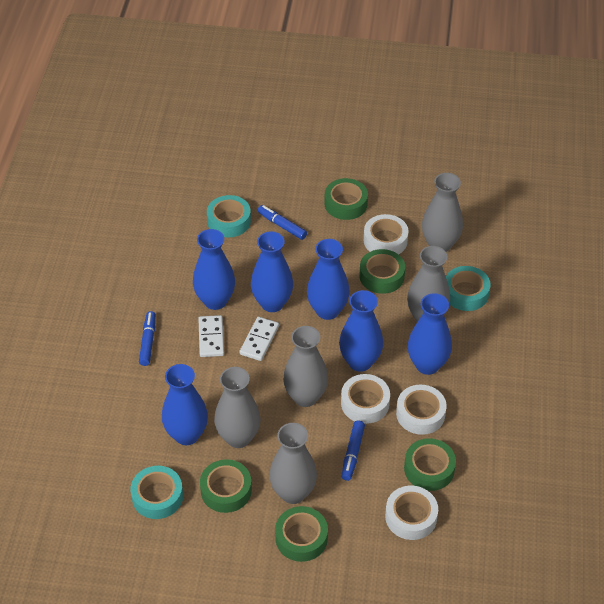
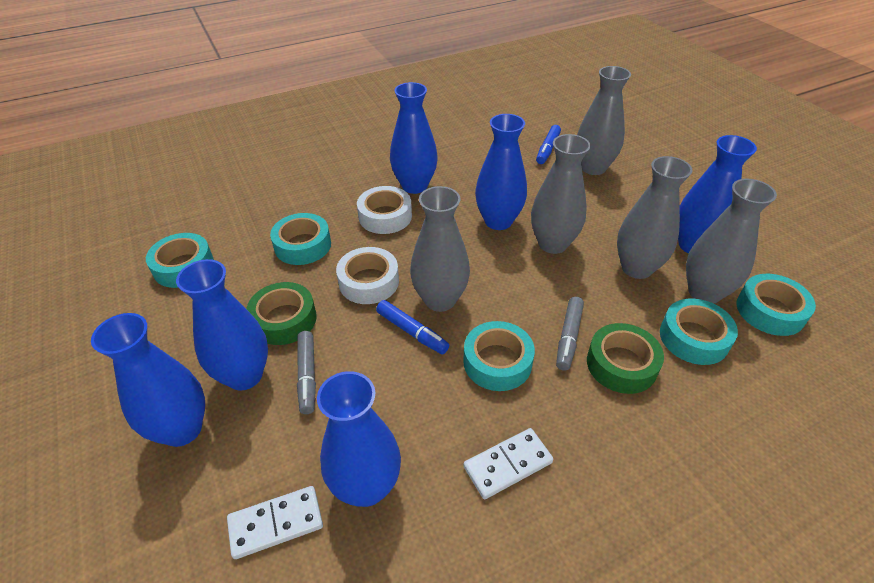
blue marker: 3 -> 2
green tape: 5 -> 2
grey marker: 0 -> 2
turquoise tape: 3 -> 5
white tape: 4 -> 2

